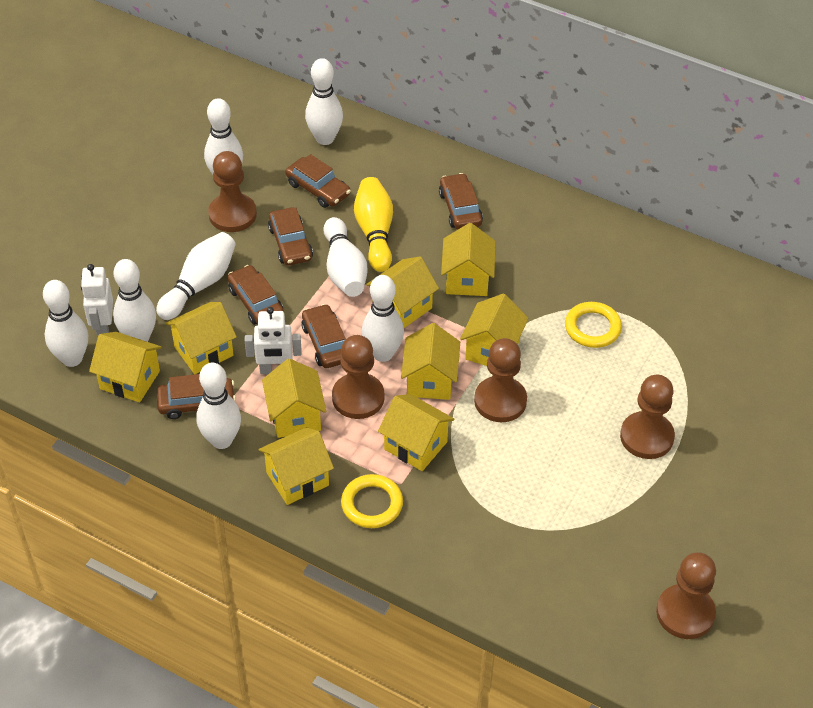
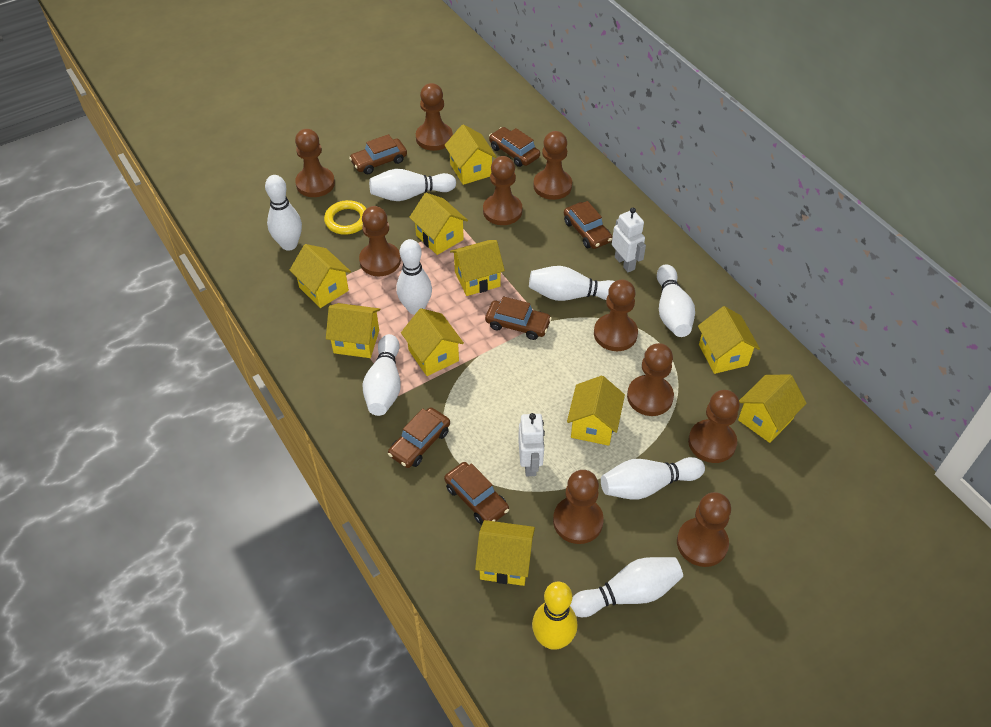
brown pawn: 5 -> 10
yellow house: 9 -> 10
yellow ring: 2 -> 1

